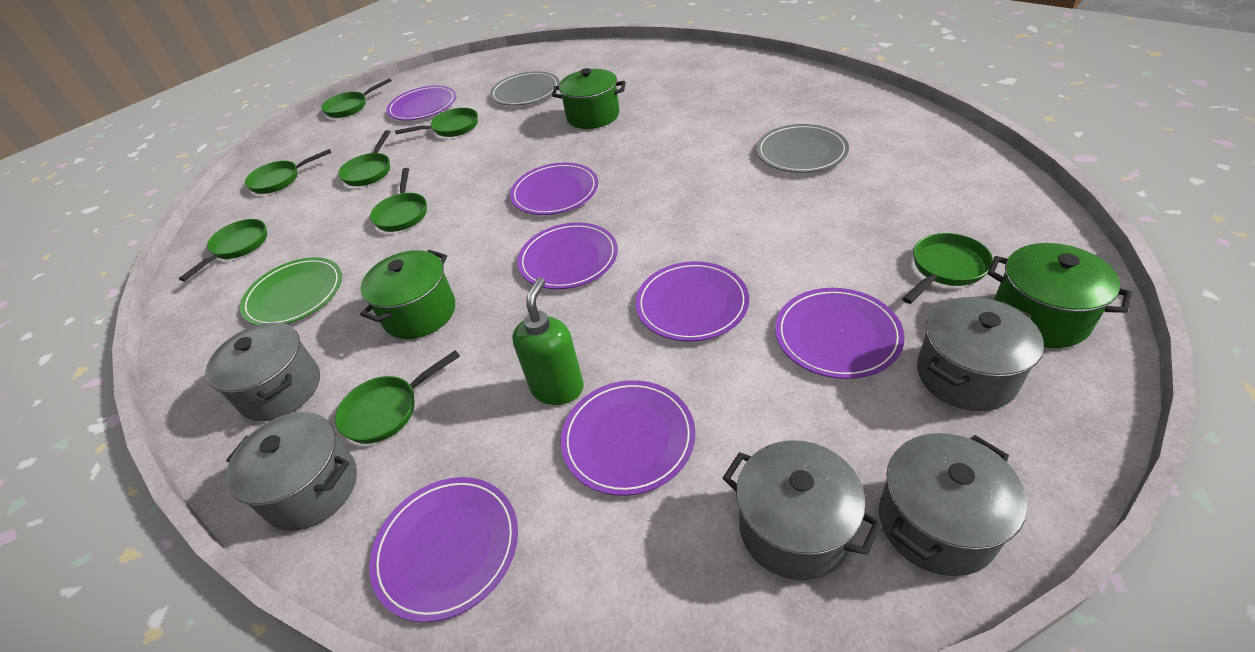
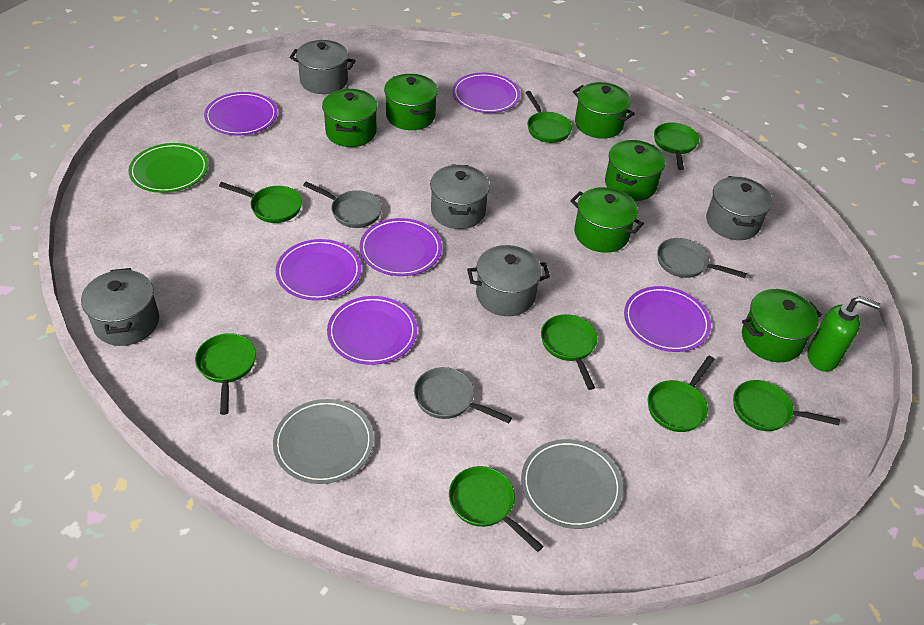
green pot: 3 -> 6
grey pan: 0 -> 3
purple plate: 7 -> 6

